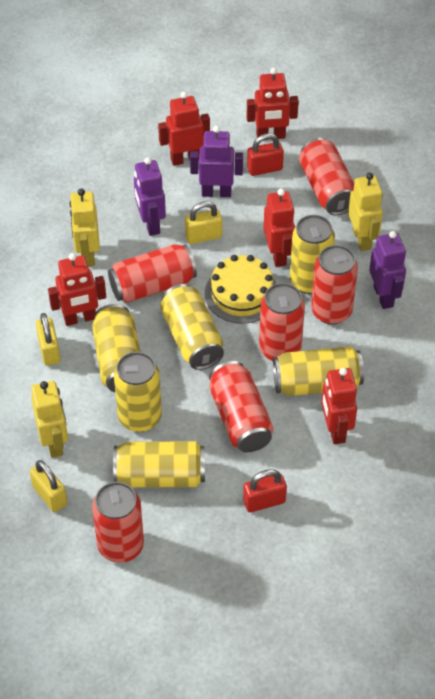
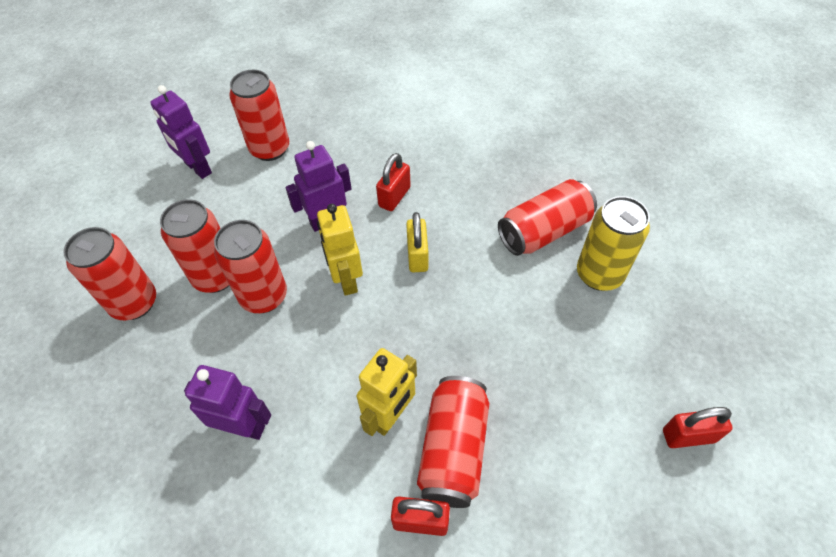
red padlock: 2 -> 3
red robot: 5 -> 0
yellow cake: 1 -> 0
yellow can: 6 -> 1
yellow padlock: 3 -> 1
yellow robot: 3 -> 2

